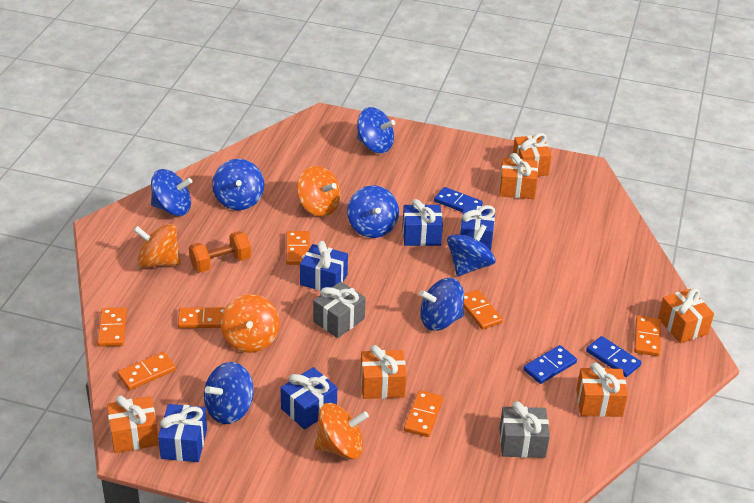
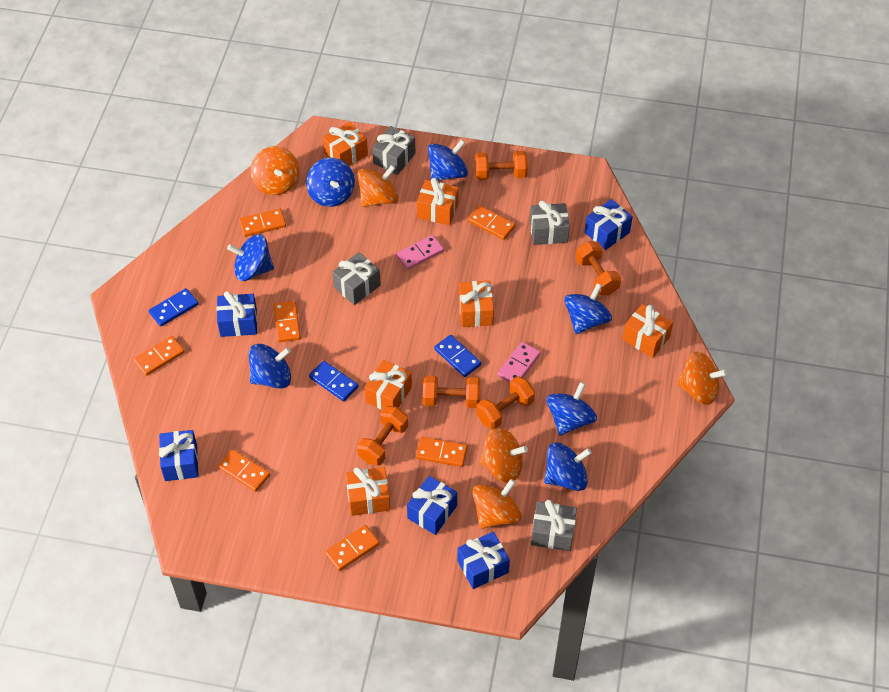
grey gift: 2 -> 4
orange dumbbell: 1 -> 5
orange spinning top: 4 -> 5
pink domino: 0 -> 2

